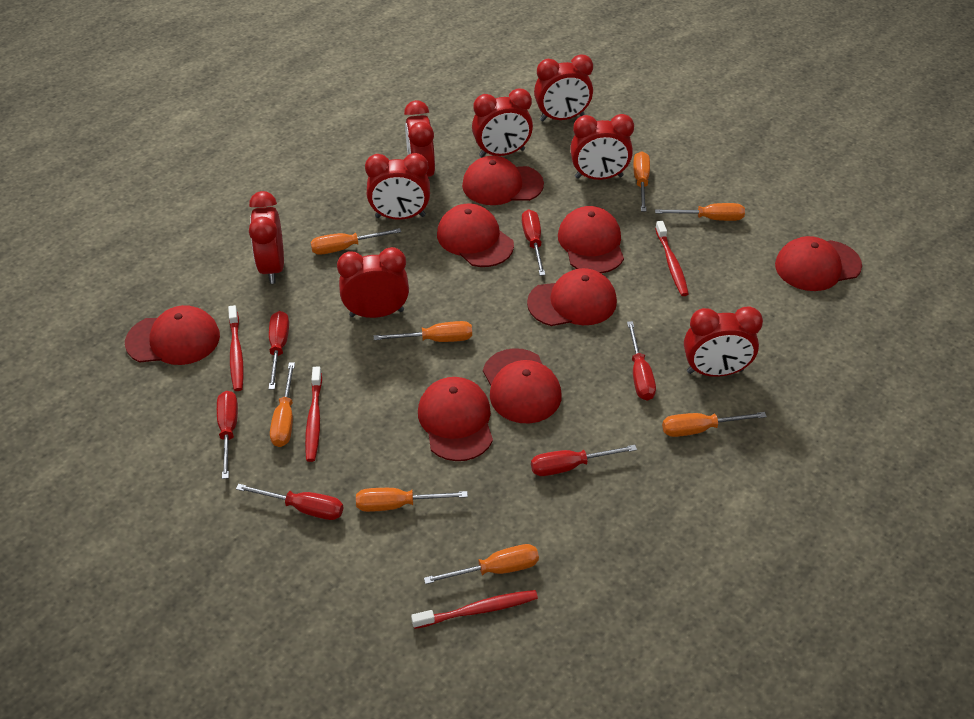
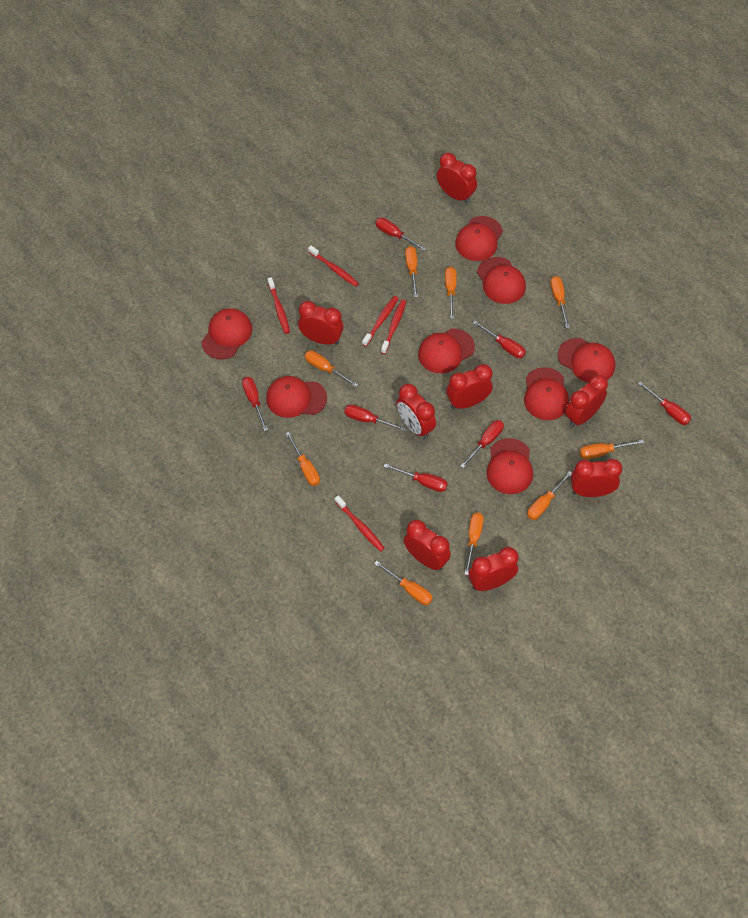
orange screwdriver: 8 -> 9
red screwdriver: 6 -> 7
red toothbrush: 4 -> 5

